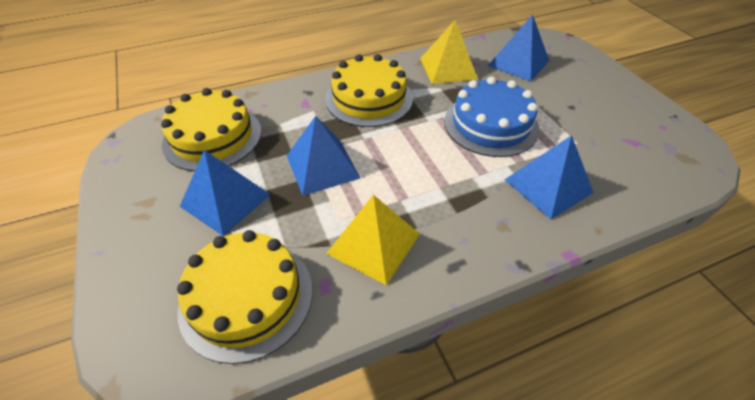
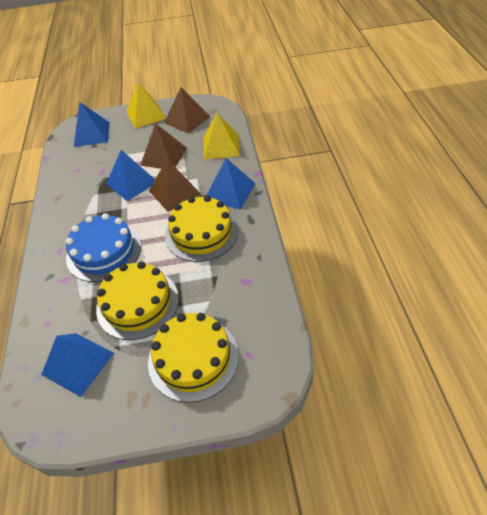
brown pyramid: 0 -> 3

